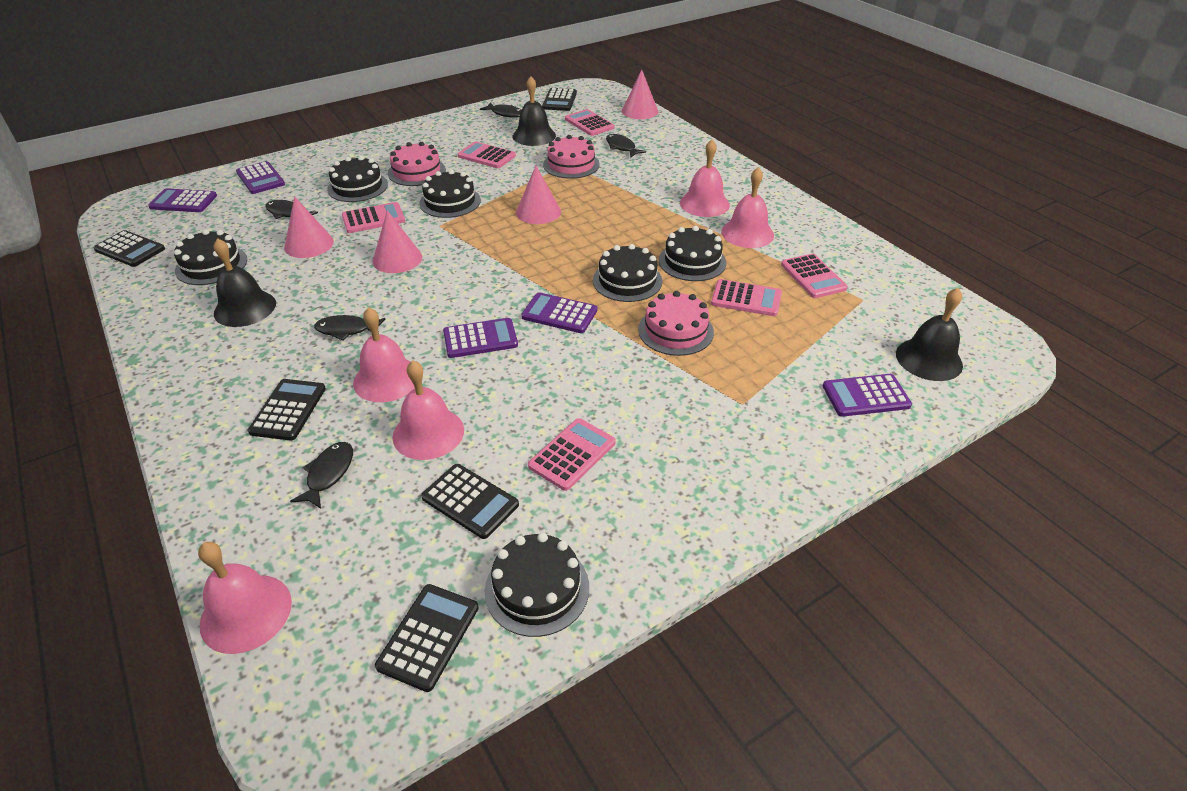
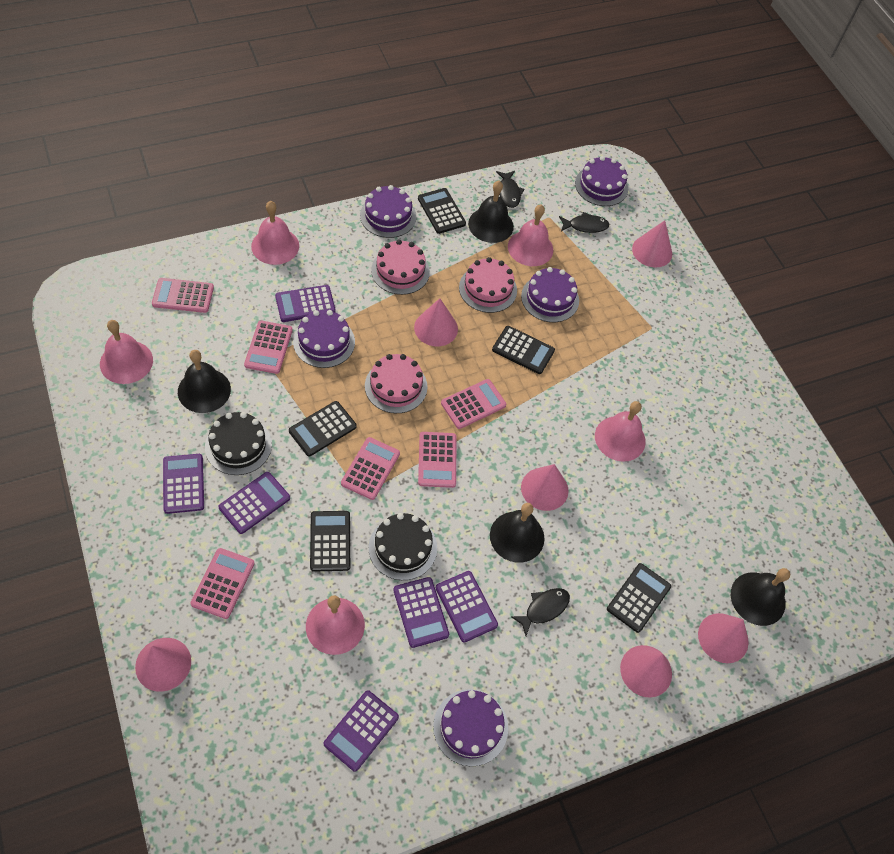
black bell: 3 -> 4
black cake: 6 -> 2
black fish: 5 -> 3
pink cone: 4 -> 6
purple cake: 0 -> 5
purple calculator: 5 -> 6

